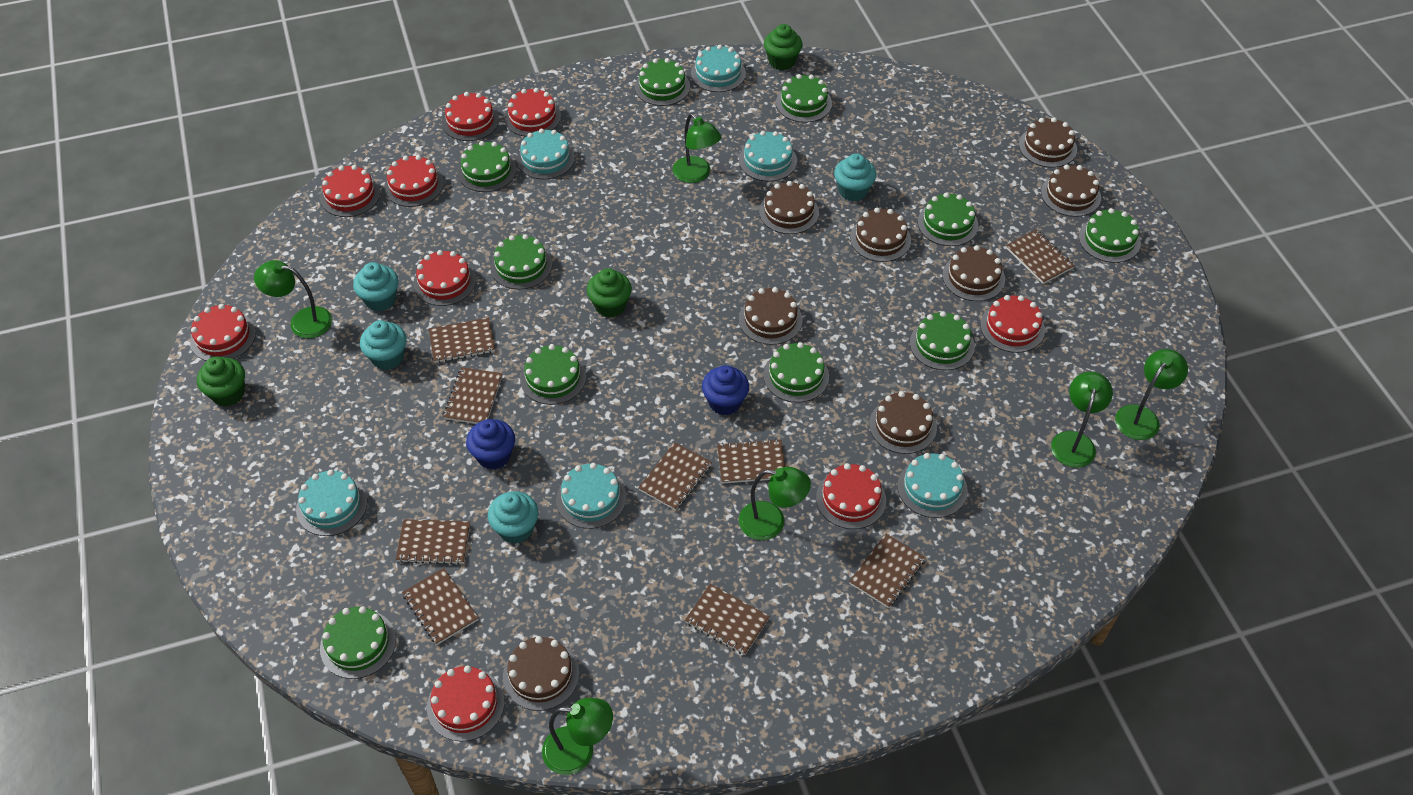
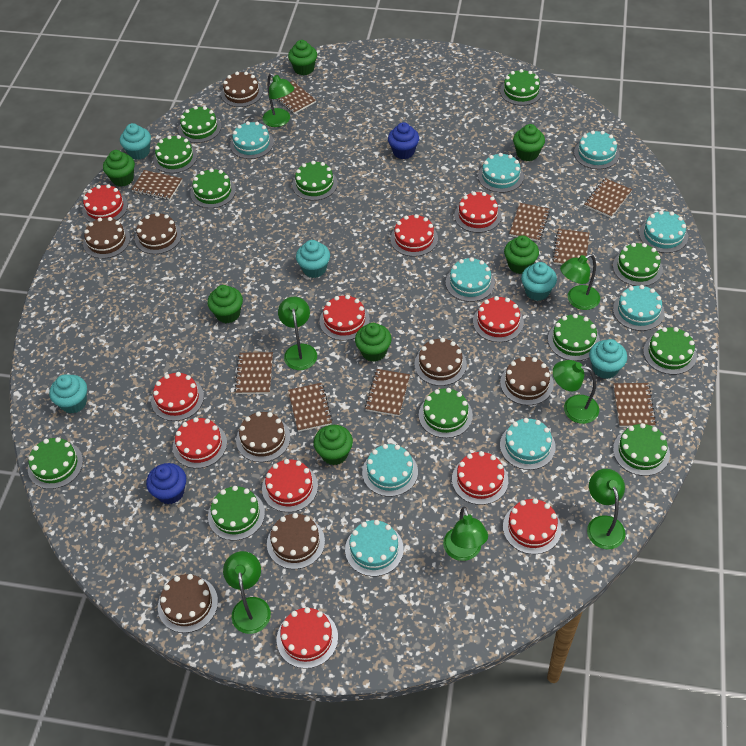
green cake: 10 -> 12
green cupcake: 3 -> 7
green lamp: 6 -> 7
red cake: 9 -> 11
turquoise cake: 6 -> 9
turquoise cupcake: 4 -> 5

